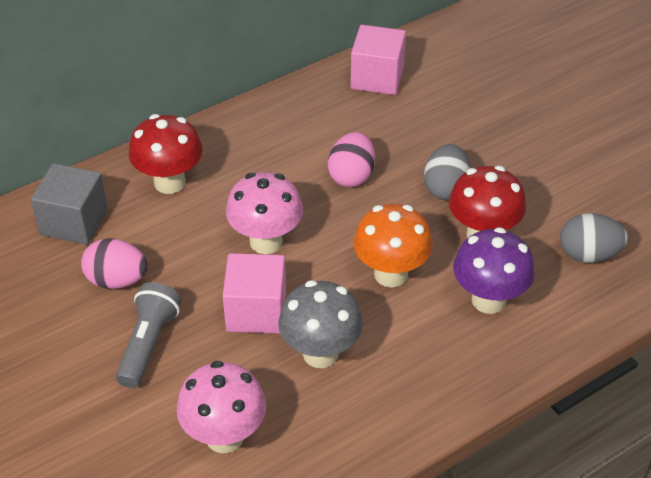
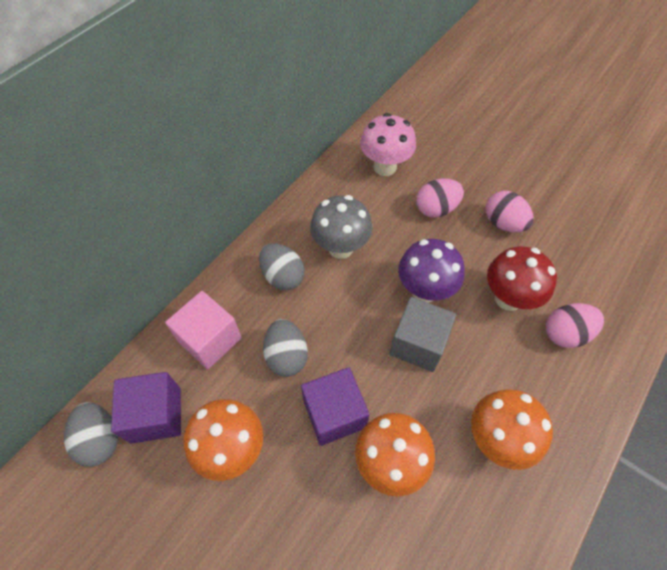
grey egg: 2 -> 3
grey flashlight: 1 -> 0
orange mushroom: 1 -> 3
pink cube: 2 -> 1
pink egg: 2 -> 3
pink mushroom: 2 -> 1
purple cube: 0 -> 2
red mushroom: 2 -> 1

